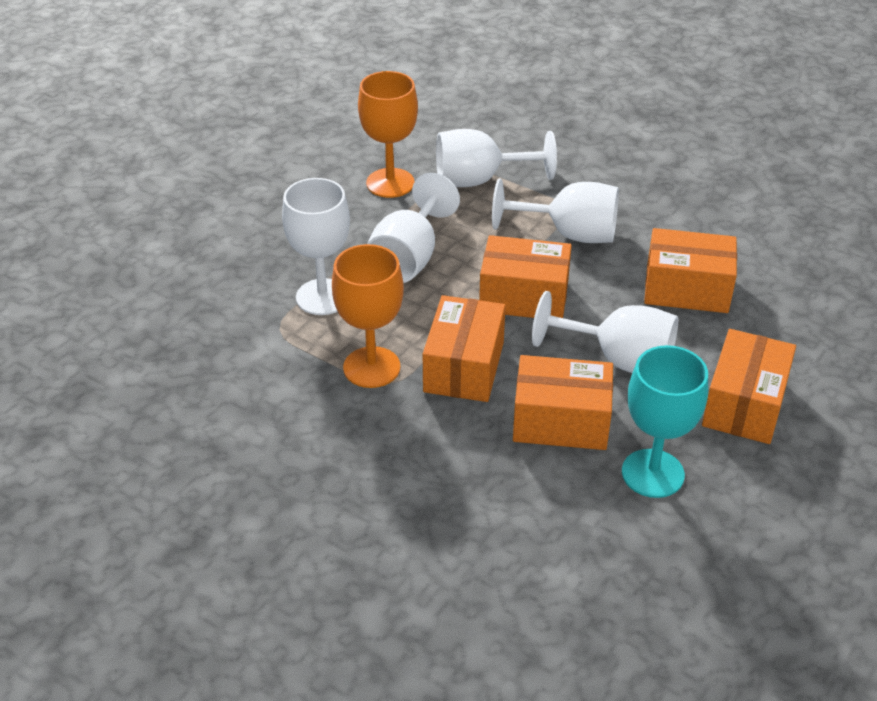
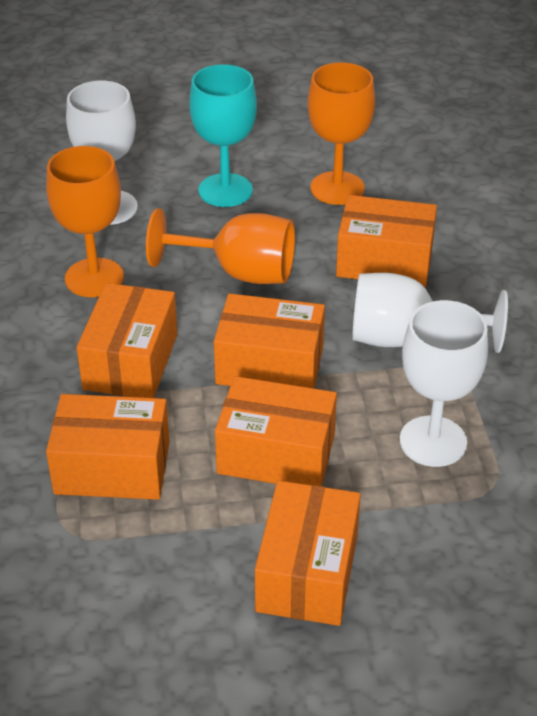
orange box: 5 -> 6
orange goblet: 2 -> 3
white goblet: 5 -> 3

